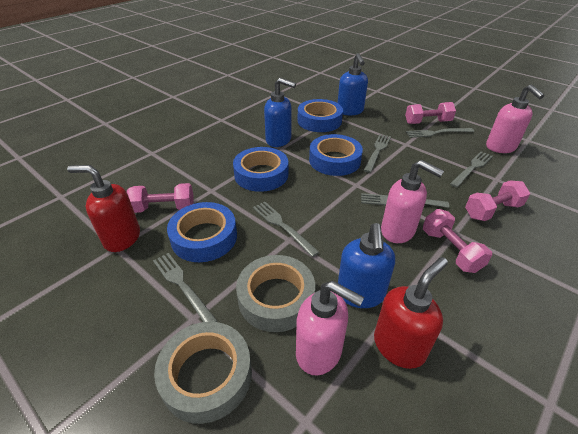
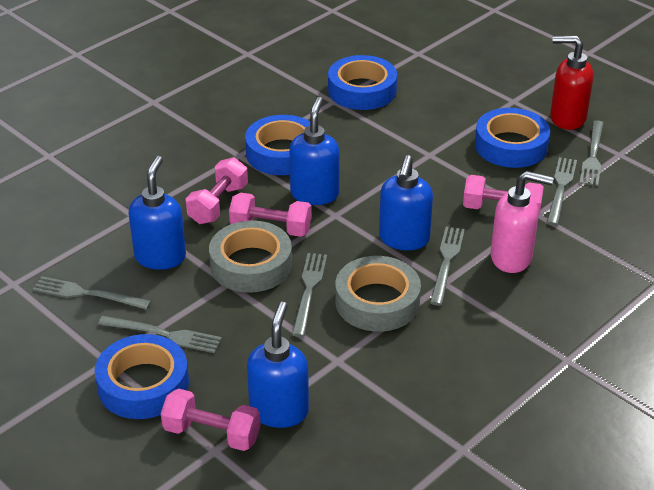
blue soap dispenser: 3 -> 4
pink soap dispenser: 3 -> 1
red soap dispenser: 2 -> 1

